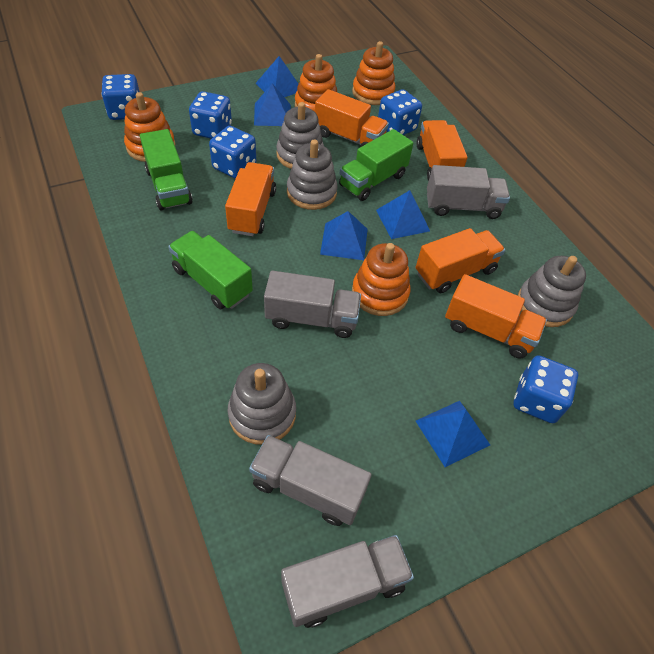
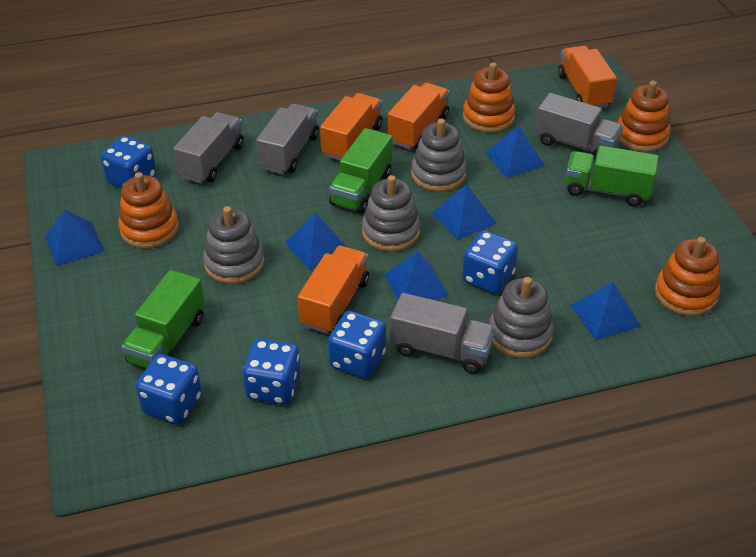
blue pyramid: 5 -> 6
orange truck: 5 -> 4

